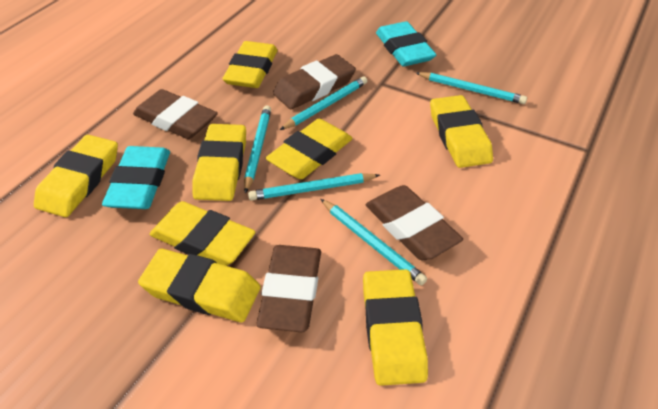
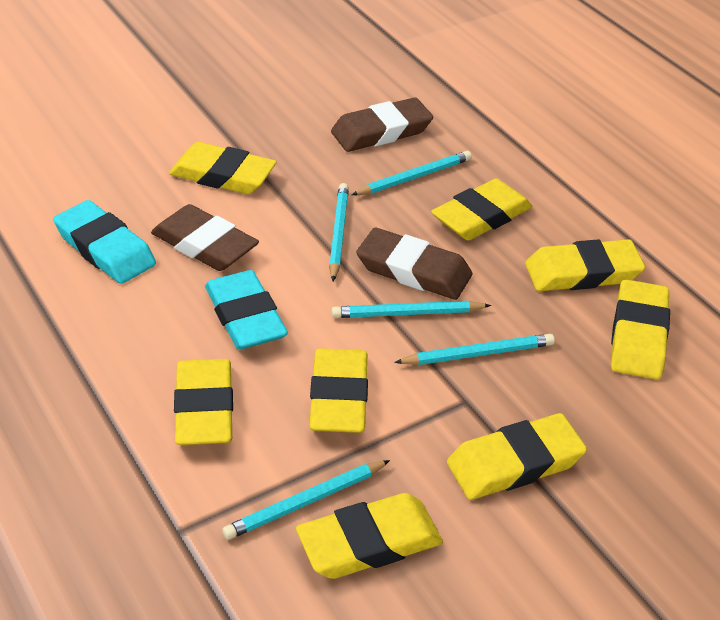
brown eraser: 4 -> 3

